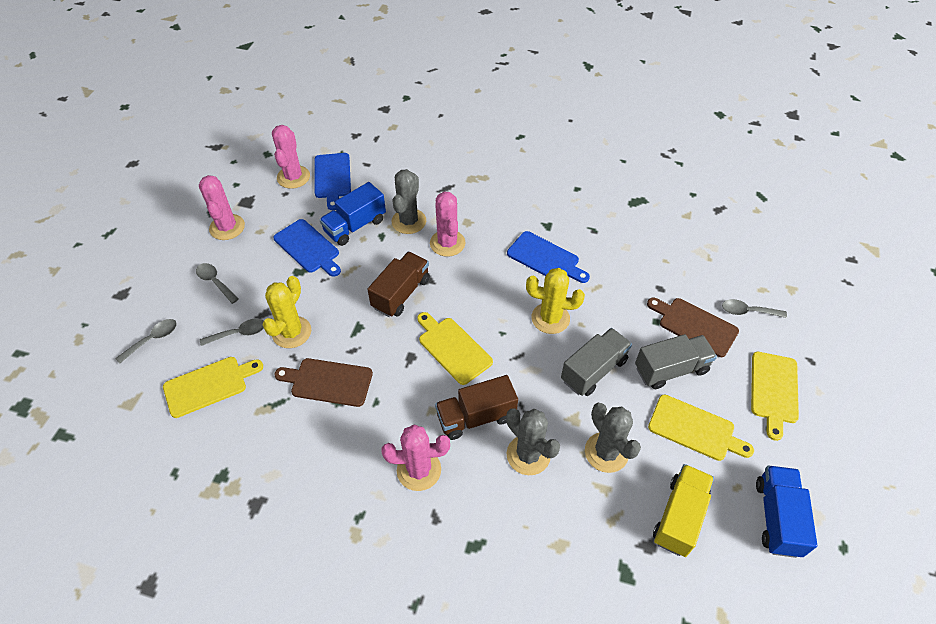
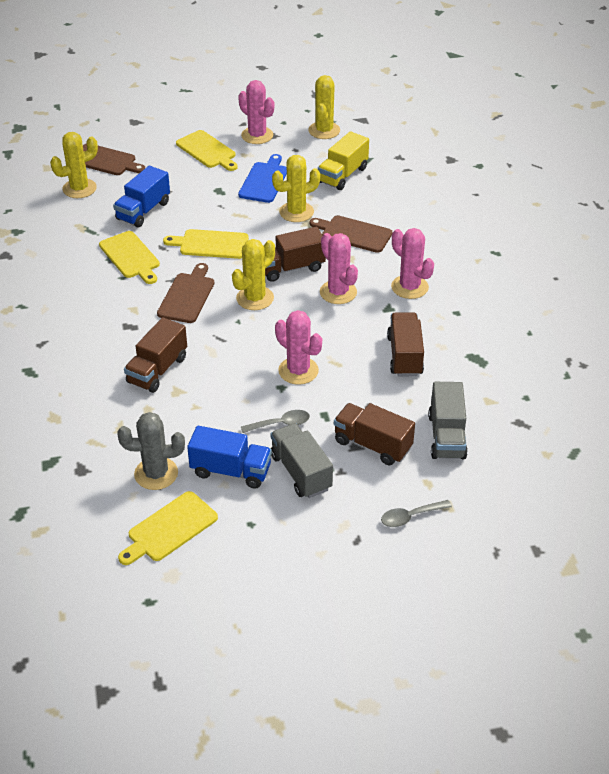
blue cutting board: 3 -> 1
brown cutting board: 2 -> 3
brown truck: 2 -> 4
grey cactus: 3 -> 1
grey spoon: 4 -> 2
yellow cactus: 2 -> 4

